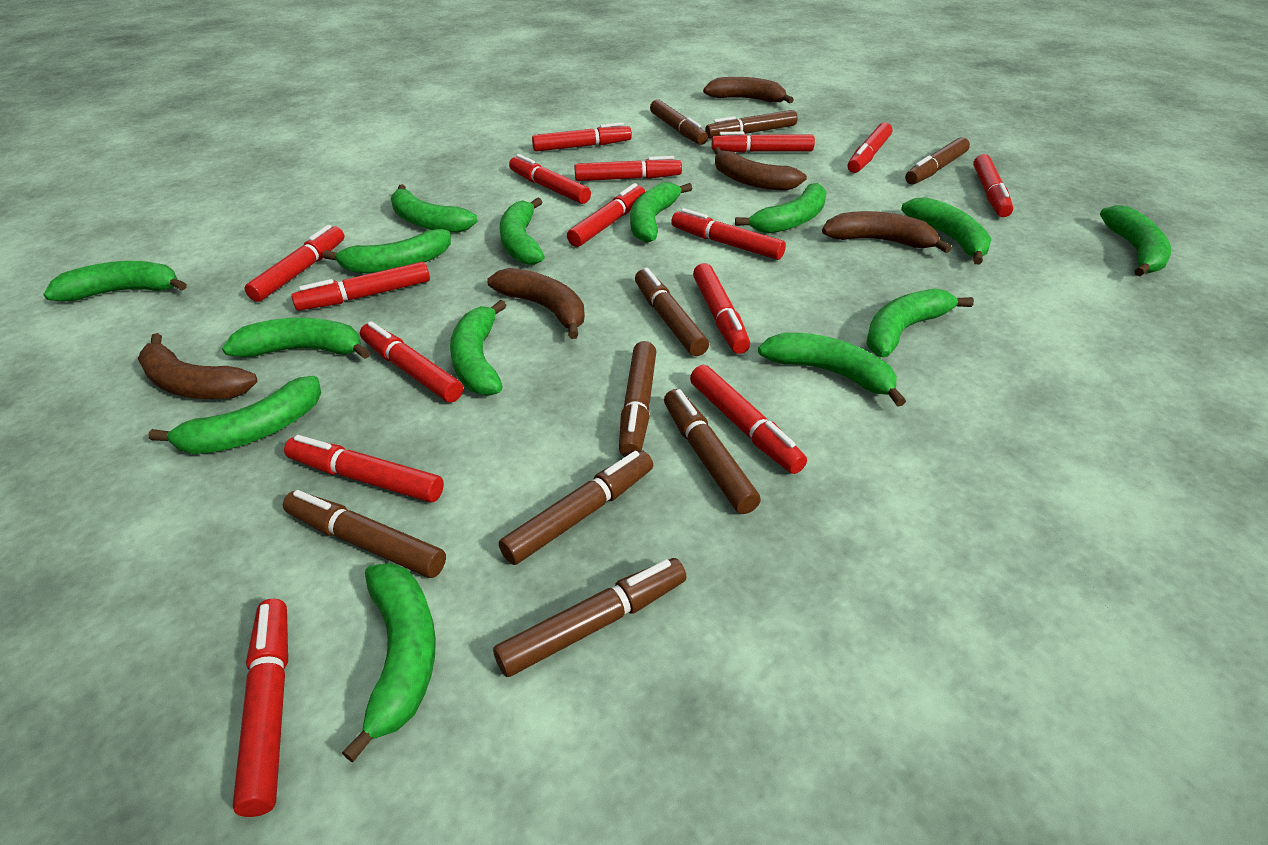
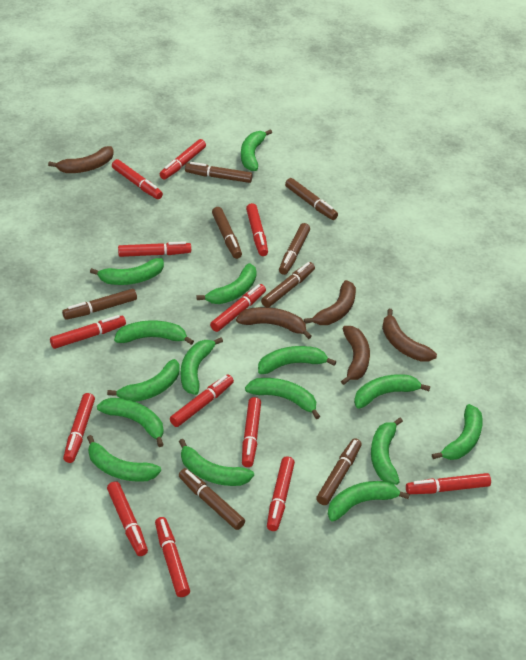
brown marker: 9 -> 8
green banana: 14 -> 15
red marker: 15 -> 13

